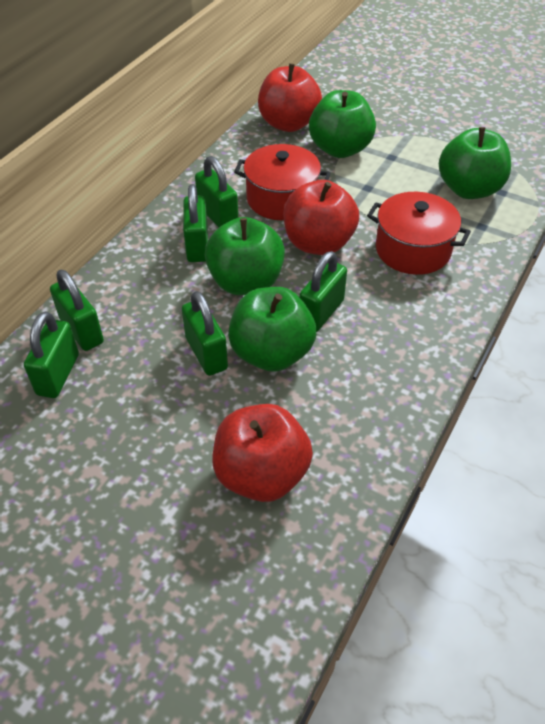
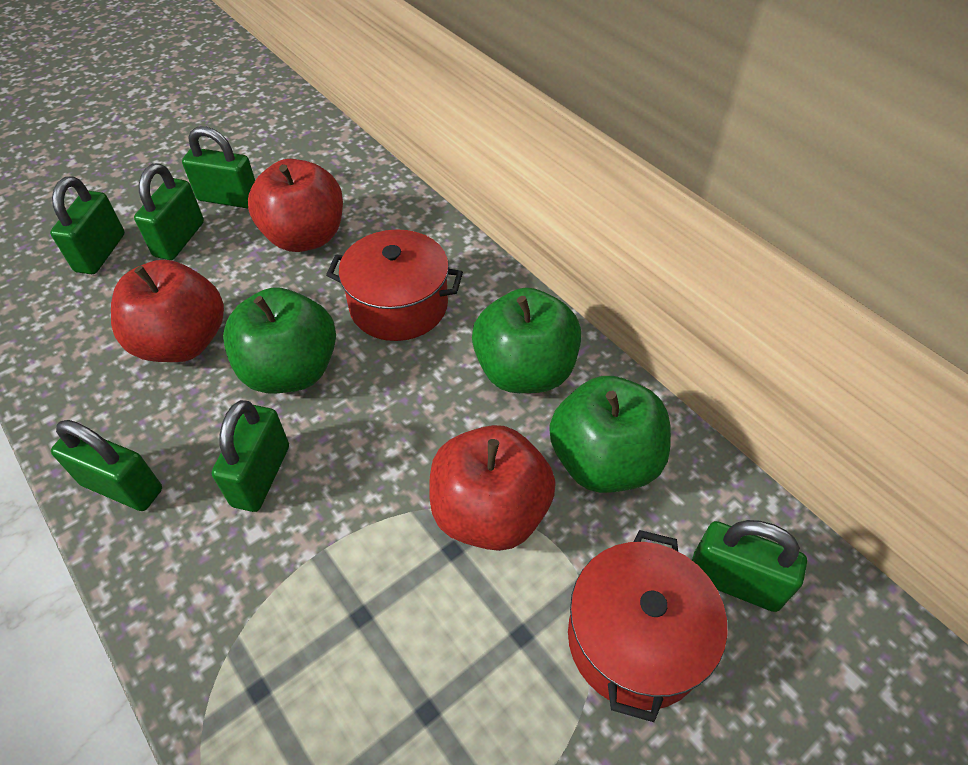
green apple: 4 -> 3

